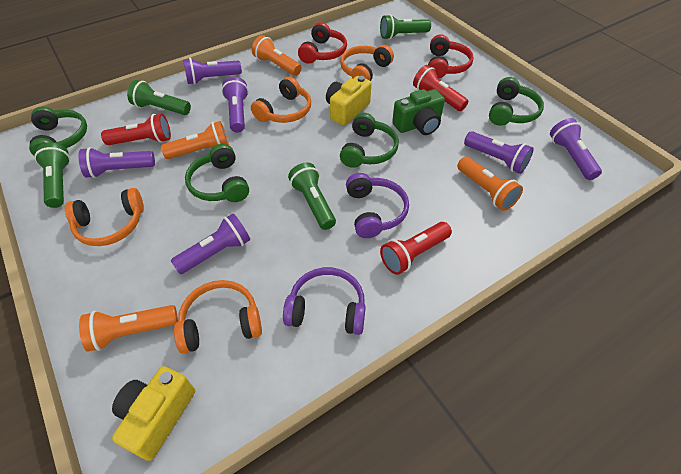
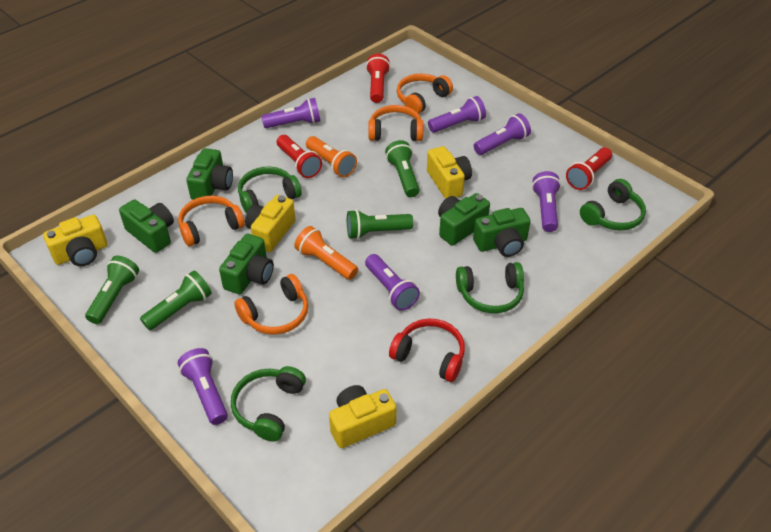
green camera: 1 -> 5
orange flashlight: 4 -> 2
purple headphones: 2 -> 0
red headphones: 2 -> 1
yellow camera: 2 -> 4

